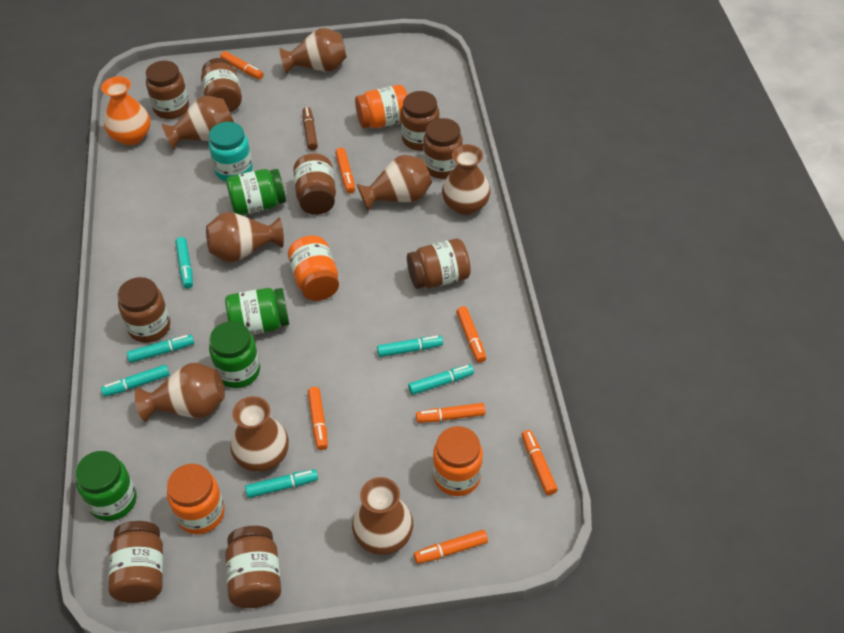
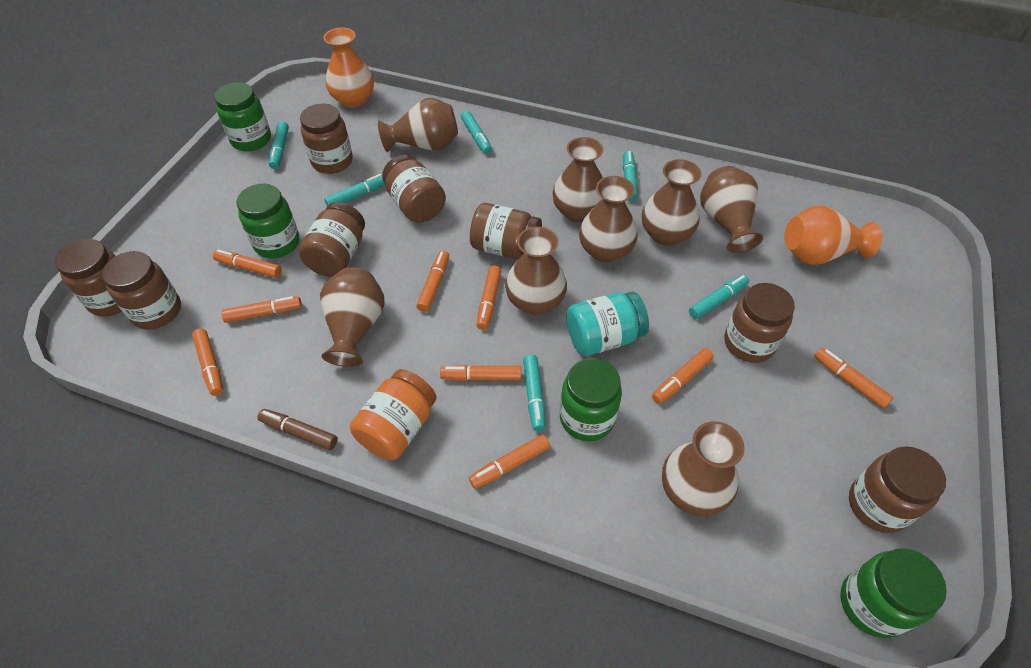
brown jar: 9 -> 8
orange jar: 4 -> 1
orange marker: 7 -> 9
orange vase: 1 -> 2

